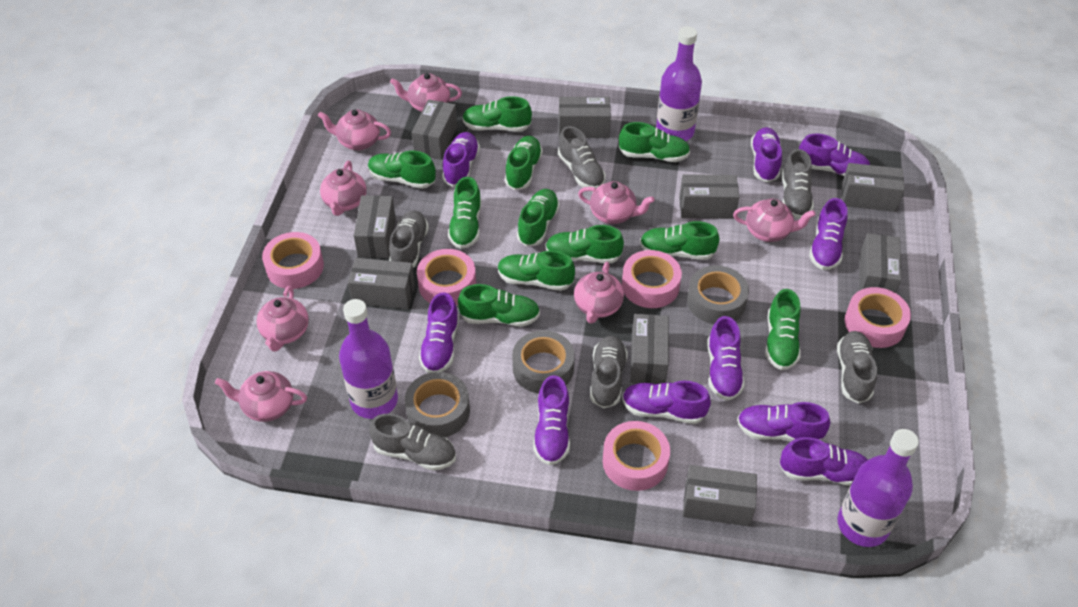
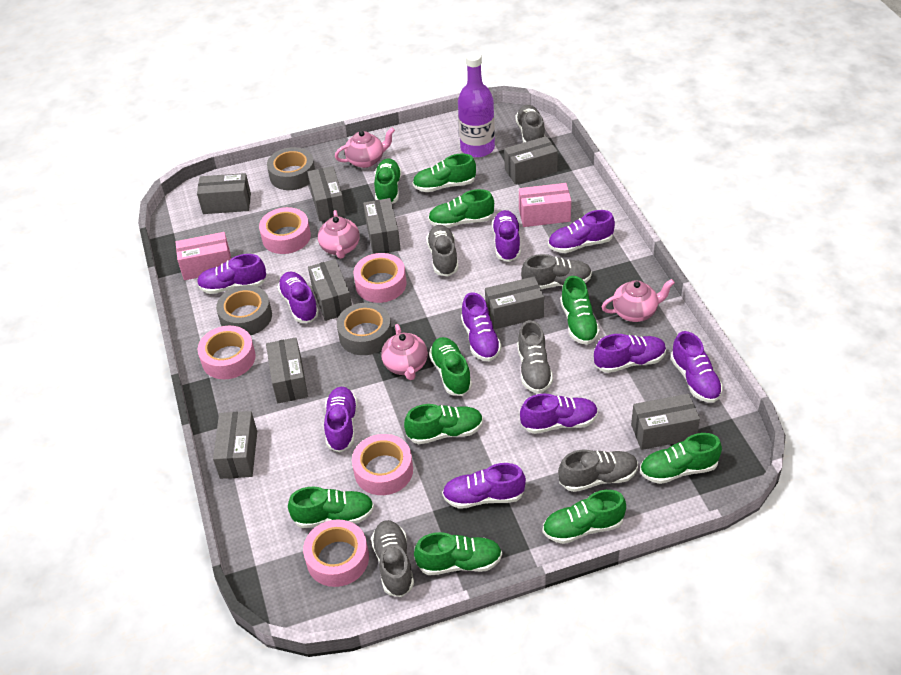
green shoe: 11 -> 10
pink box: 0 -> 2
pink teapot: 8 -> 4
purple bottle: 3 -> 1

